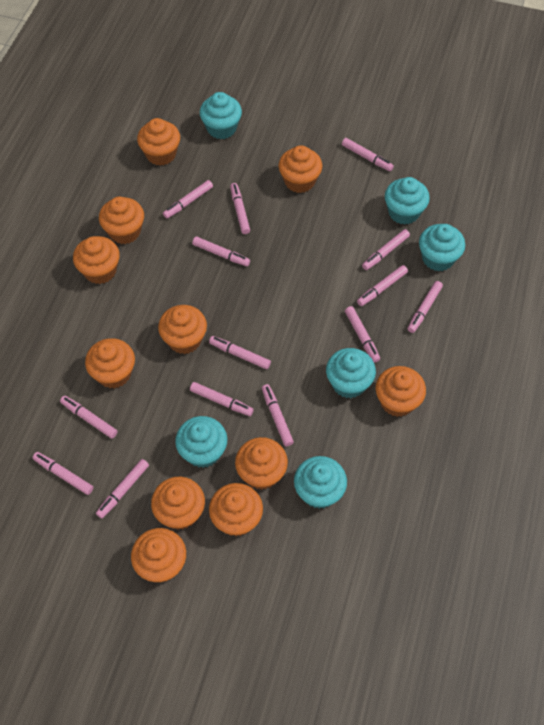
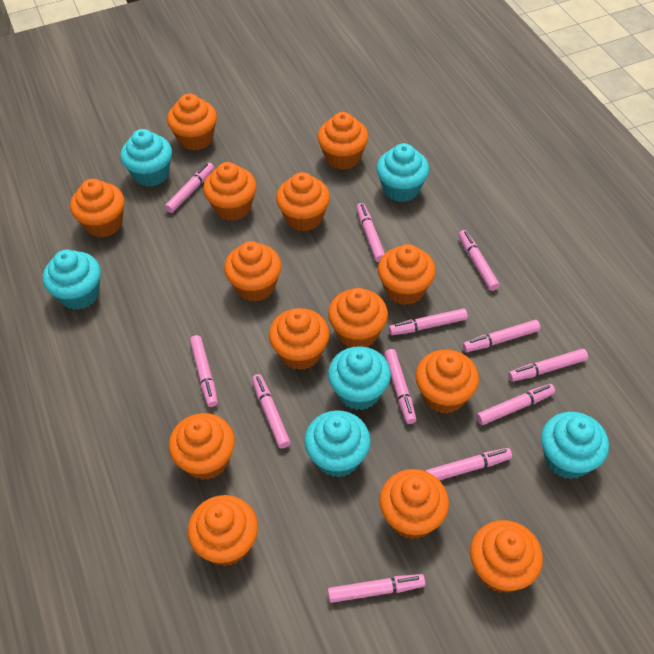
orange cupcake: 11 -> 14
pink marker: 14 -> 12

